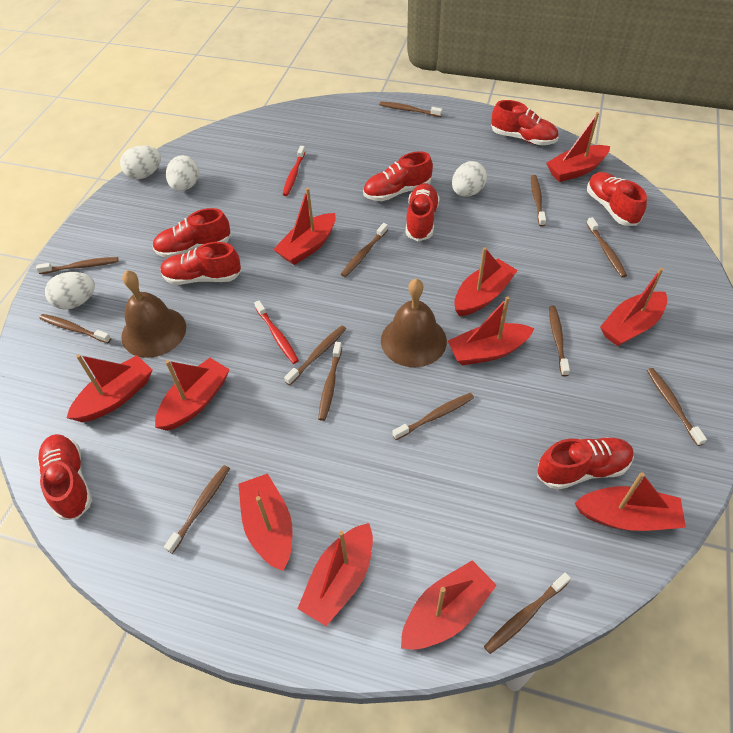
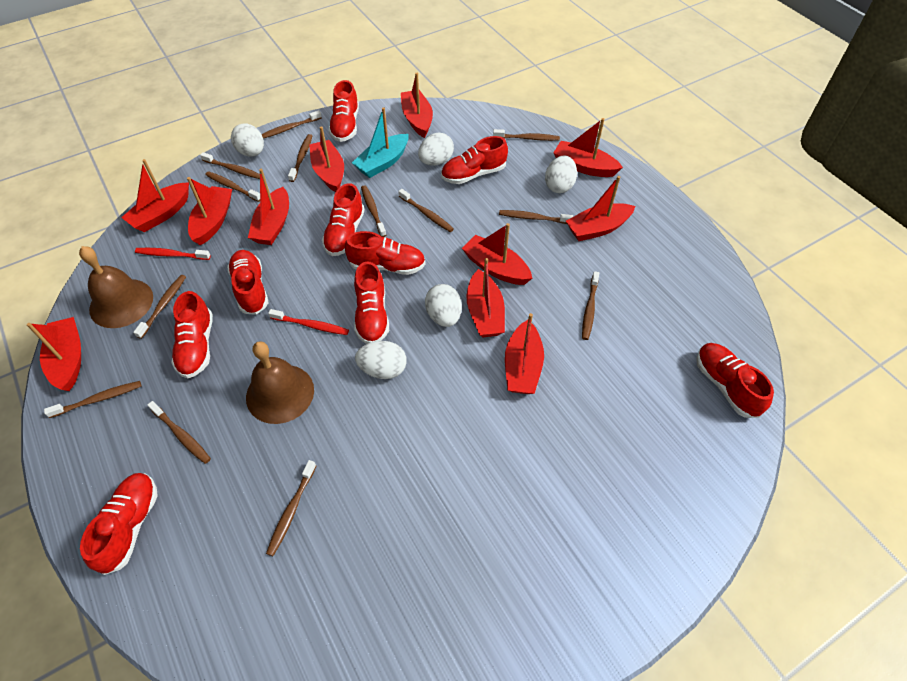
red shoe: 8 -> 9
turquoise boat: 0 -> 1
white egg: 4 -> 5

